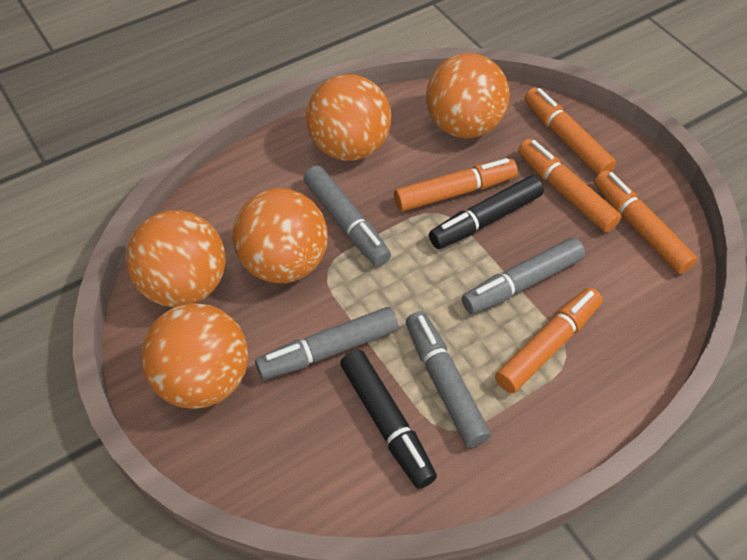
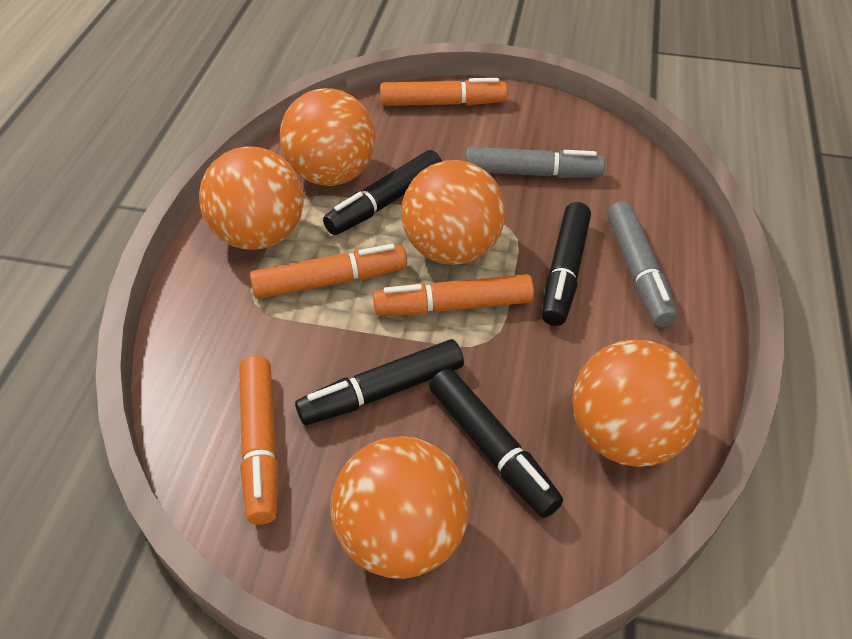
black marker: 2 -> 4
grey marker: 4 -> 2
orange marker: 5 -> 4

